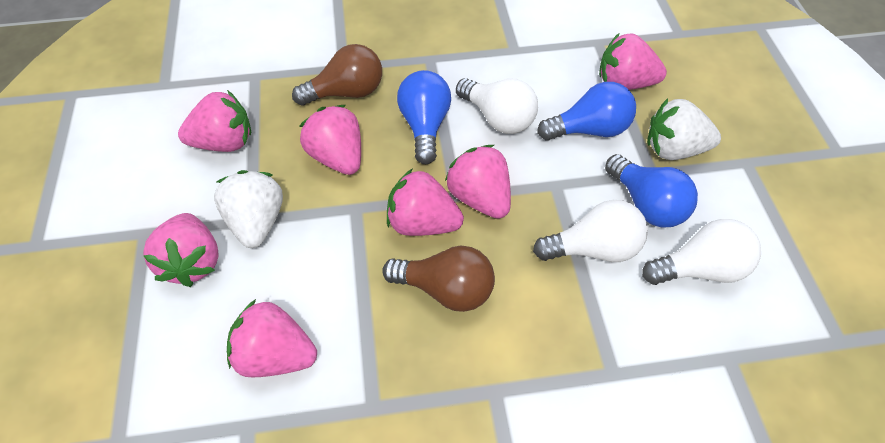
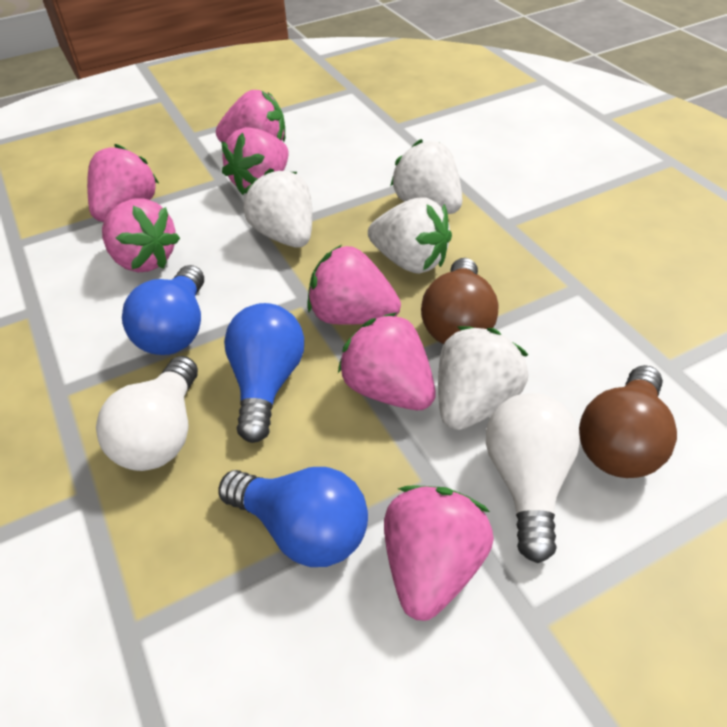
white light bulb: 3 -> 2
white strawberry: 2 -> 4

